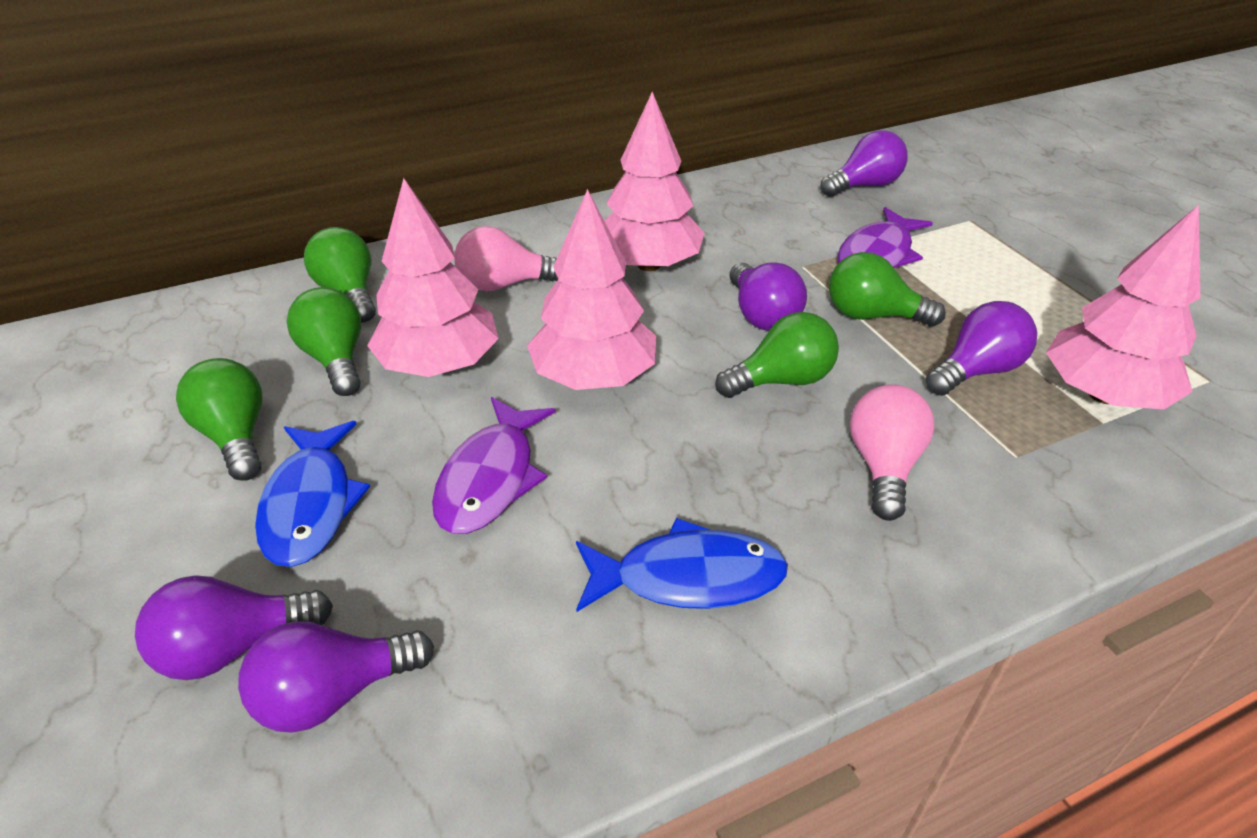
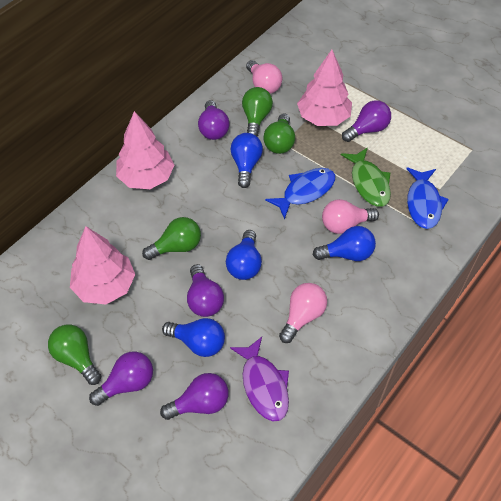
blue light bulb: 0 -> 4
green fish: 0 -> 1
green light bulb: 5 -> 4
pink light bulb: 2 -> 3
pink tree: 4 -> 3
purple fish: 2 -> 1

